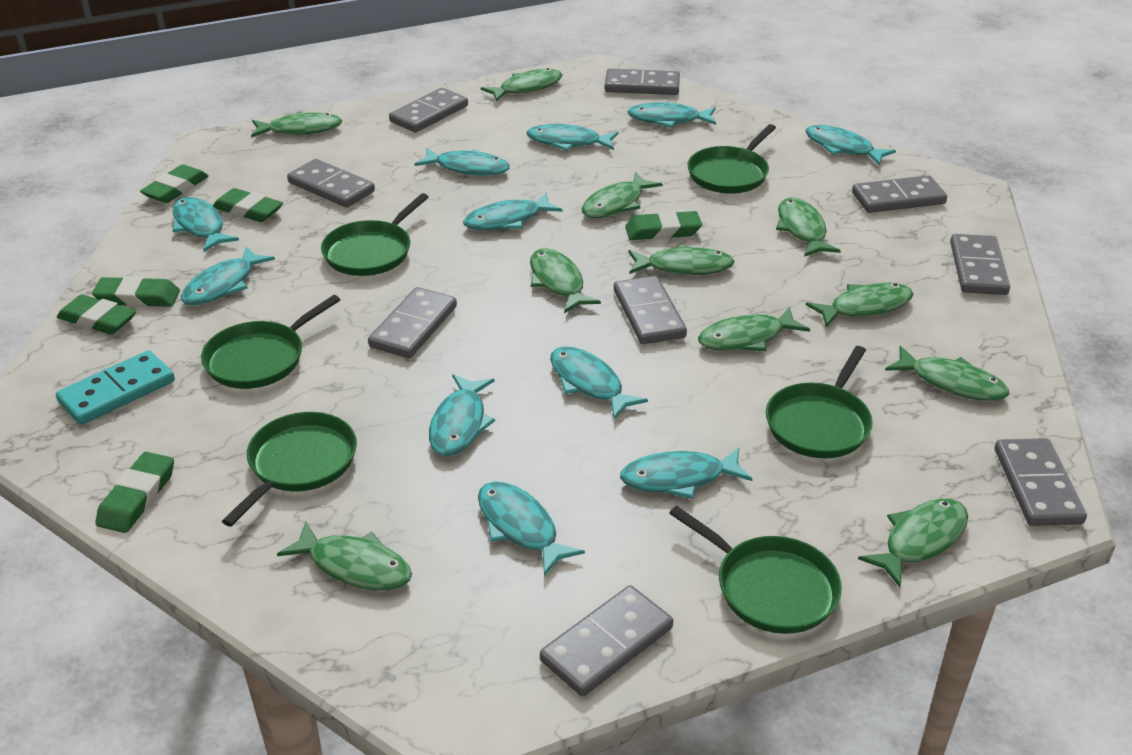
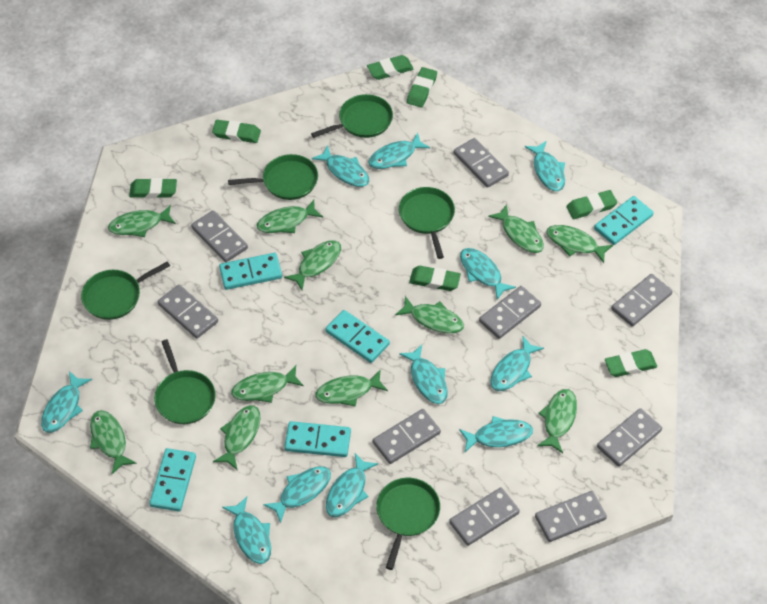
green eraser: 6 -> 7
turquoise domino: 1 -> 5

